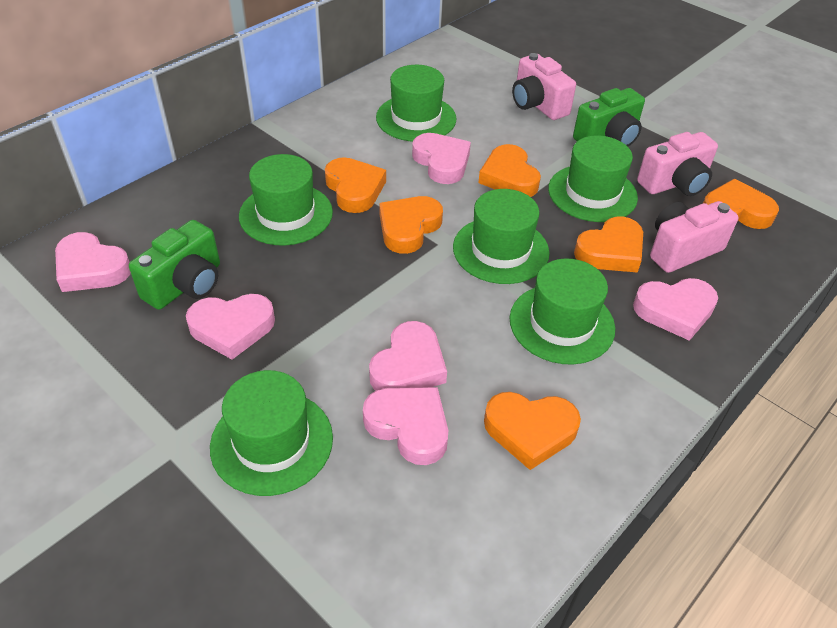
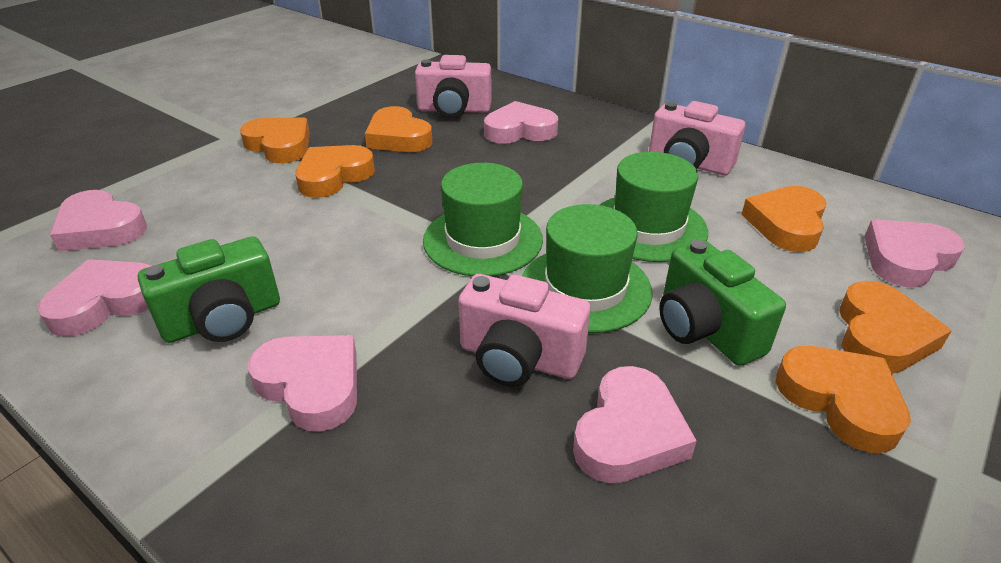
green hat: 6 -> 3

